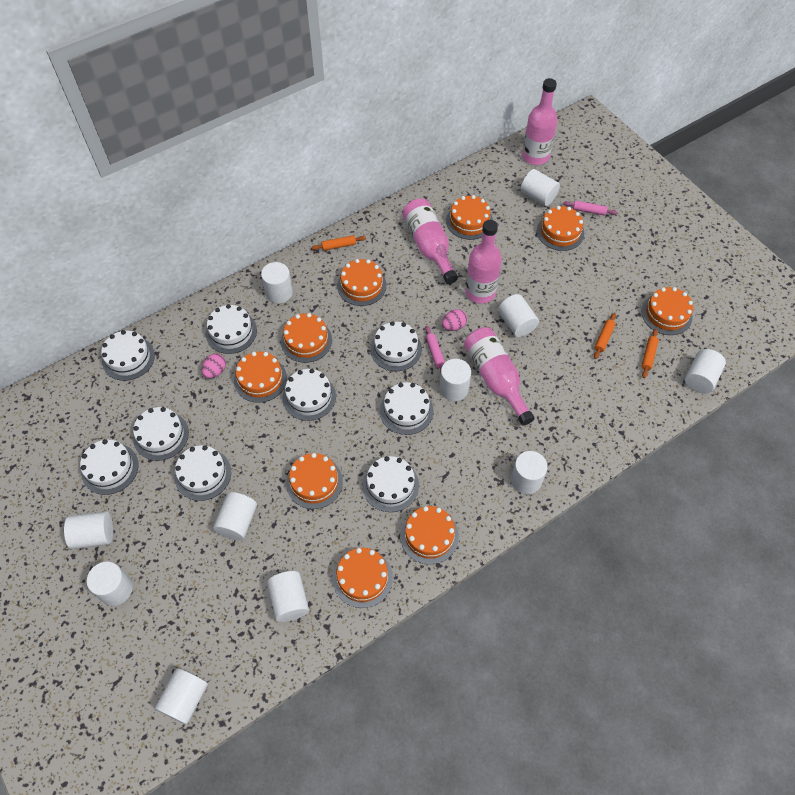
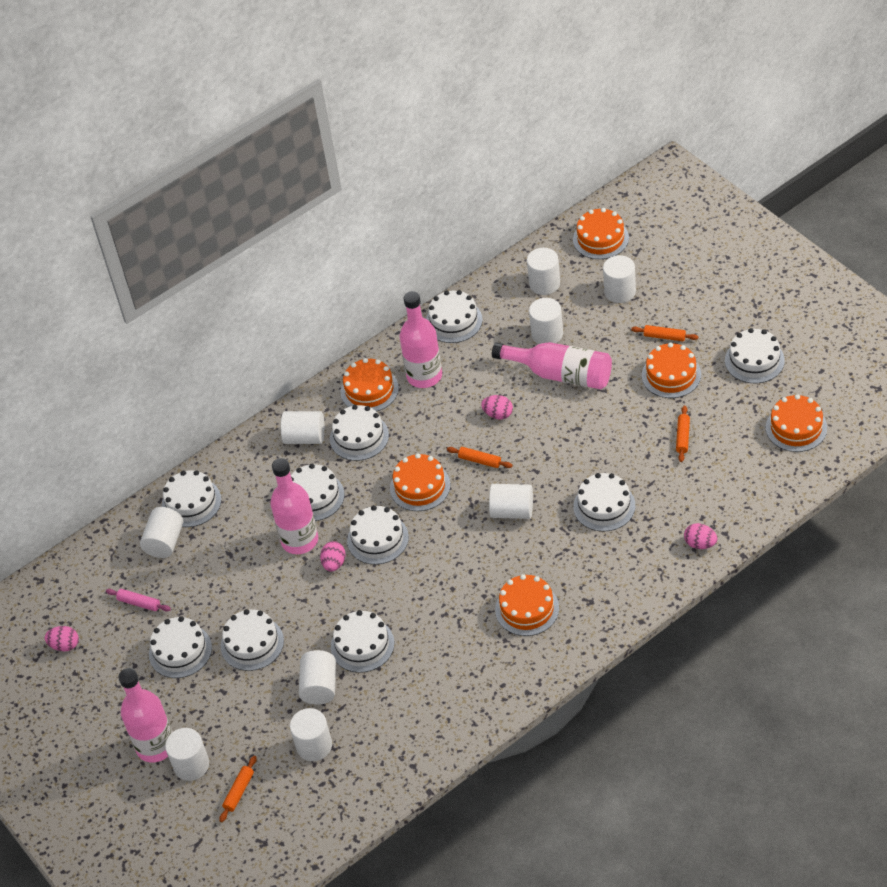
orange cake: 9 -> 6
orange rolling pin: 3 -> 4
pink egg: 2 -> 4
pink rolling pin: 2 -> 1
white cake: 9 -> 10
white cylinder: 11 -> 9

